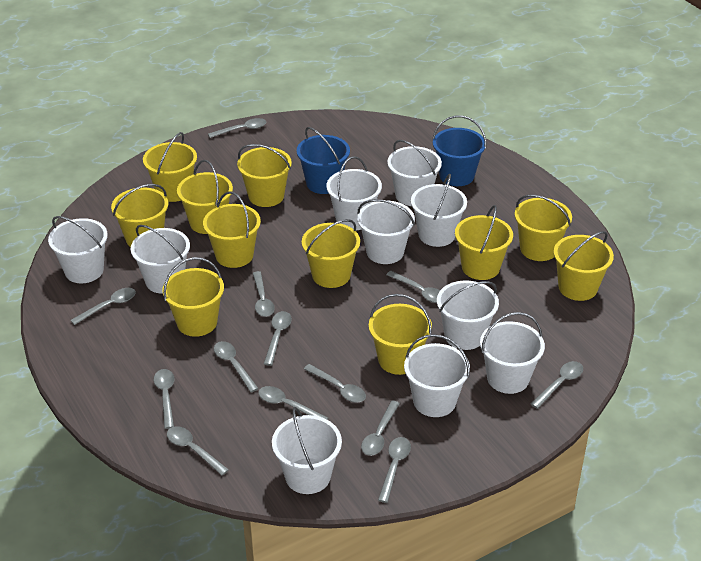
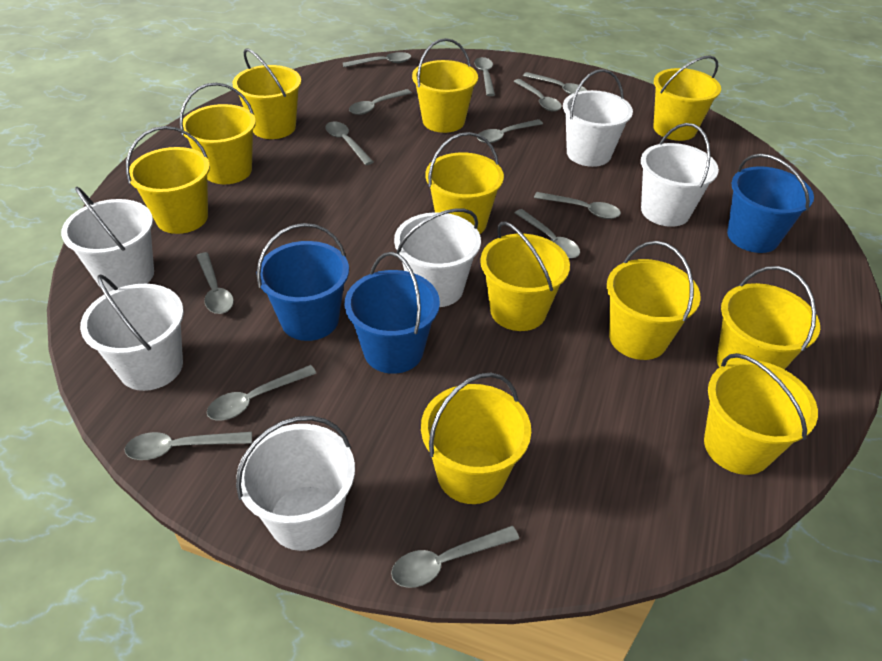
blue bucket: 2 -> 3
white bucket: 10 -> 6

